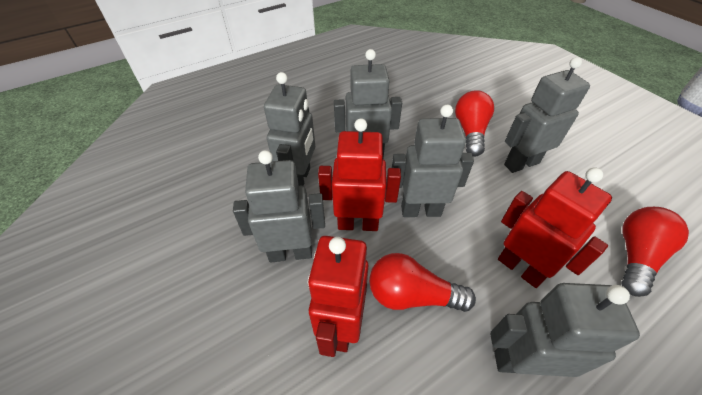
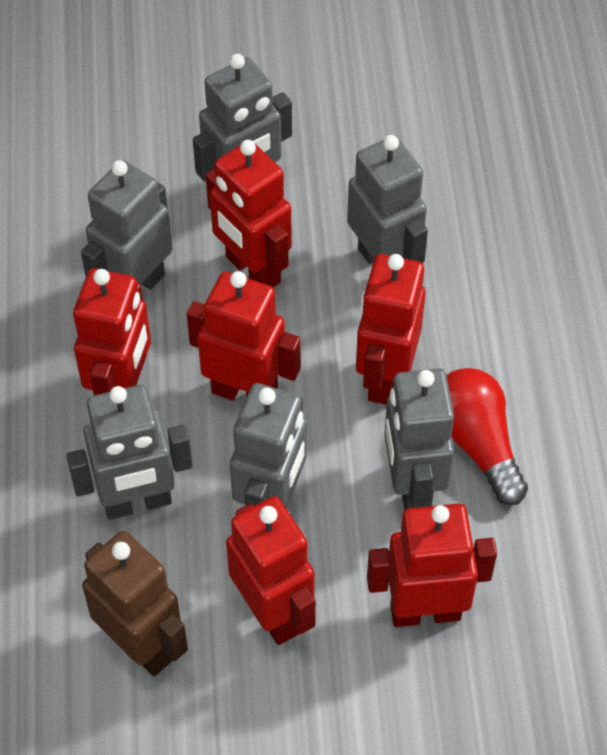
brown robot: 0 -> 1
red light bulb: 3 -> 1
red robot: 3 -> 6

